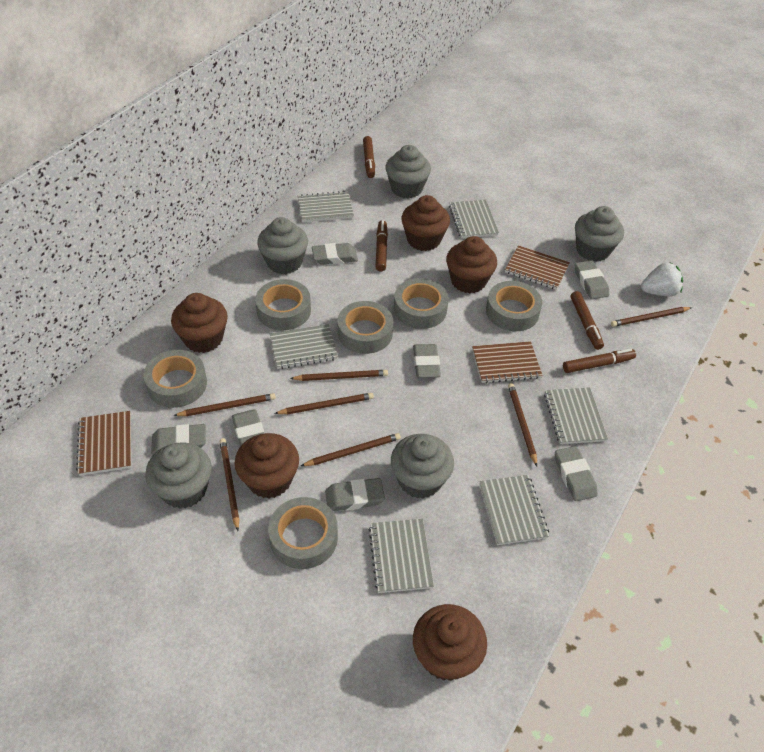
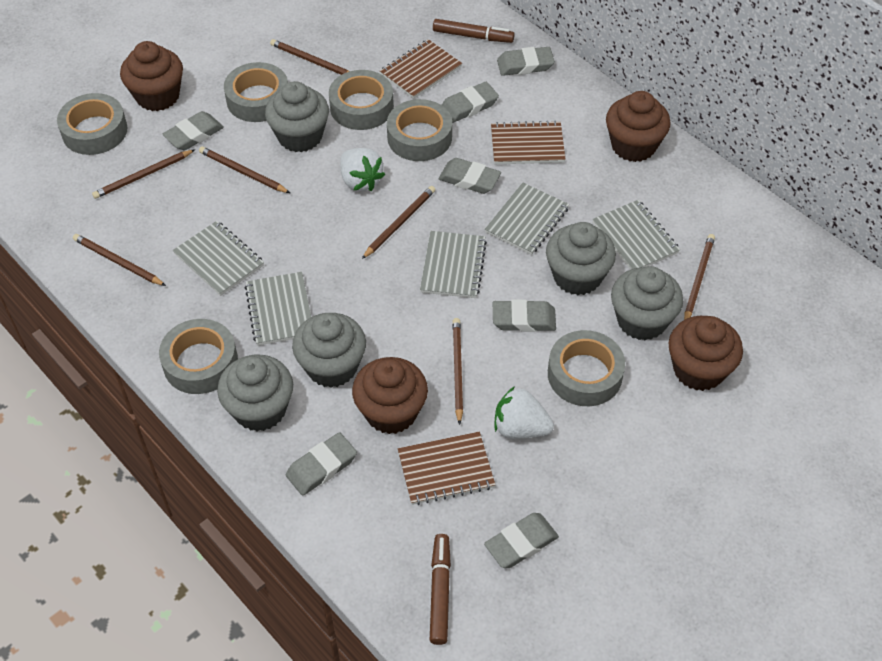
brown cupcake: 5 -> 4
brown marker: 4 -> 2
grey notebook: 6 -> 5
white strawberry: 1 -> 2

